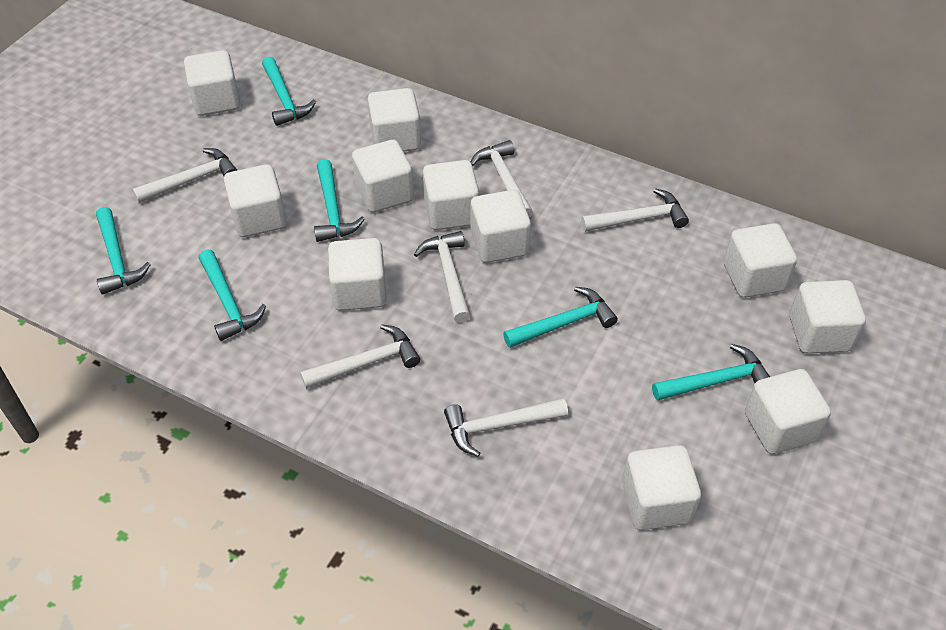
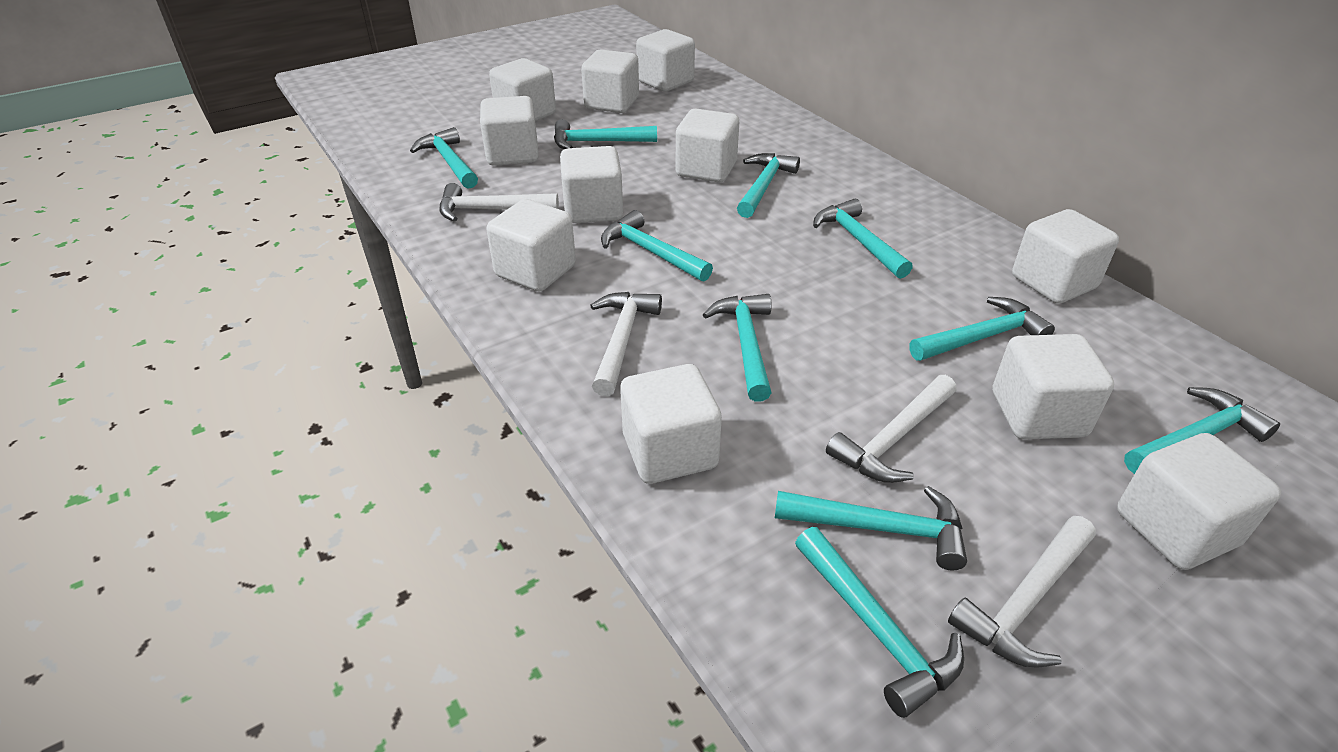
turquoise hammer: 6 -> 10
white hammer: 6 -> 4

